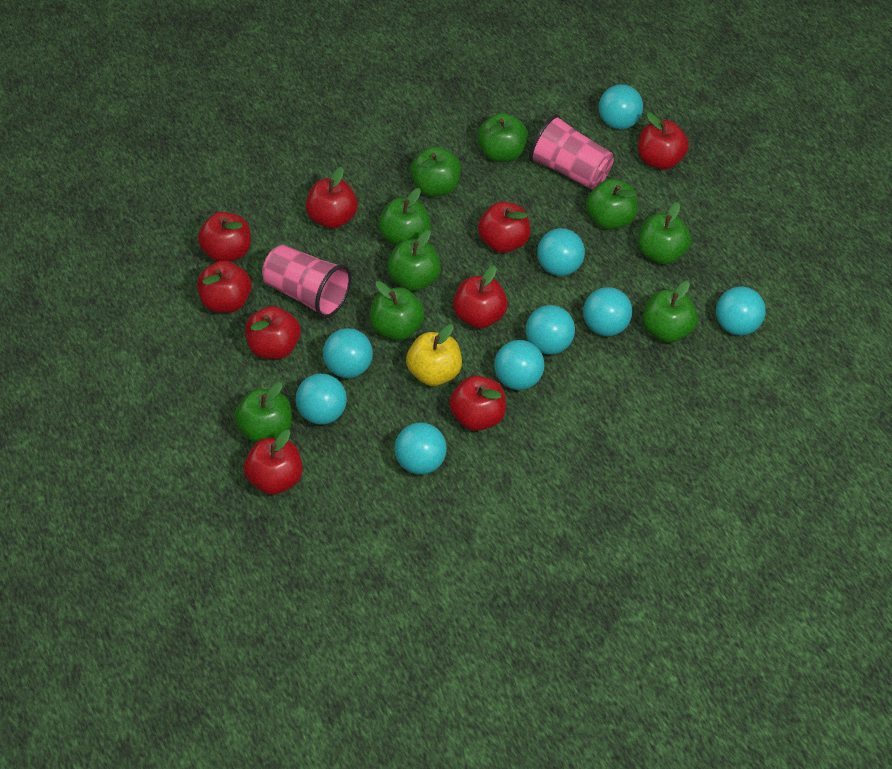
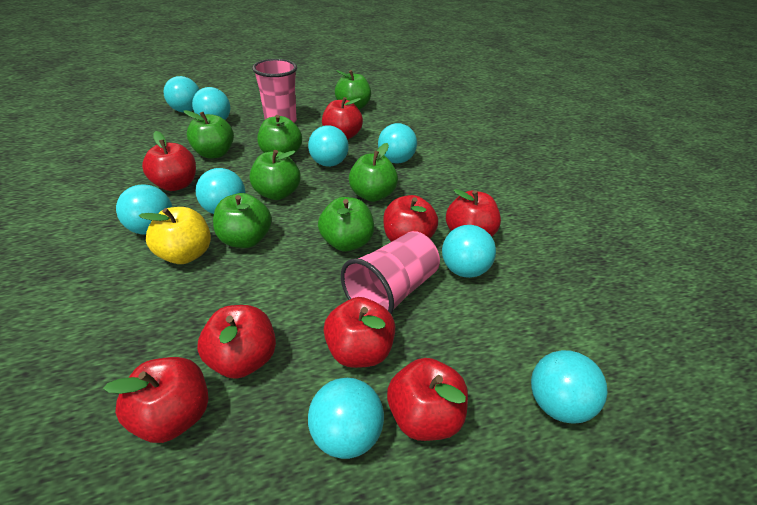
green apple: 9 -> 7
red apple: 9 -> 8

